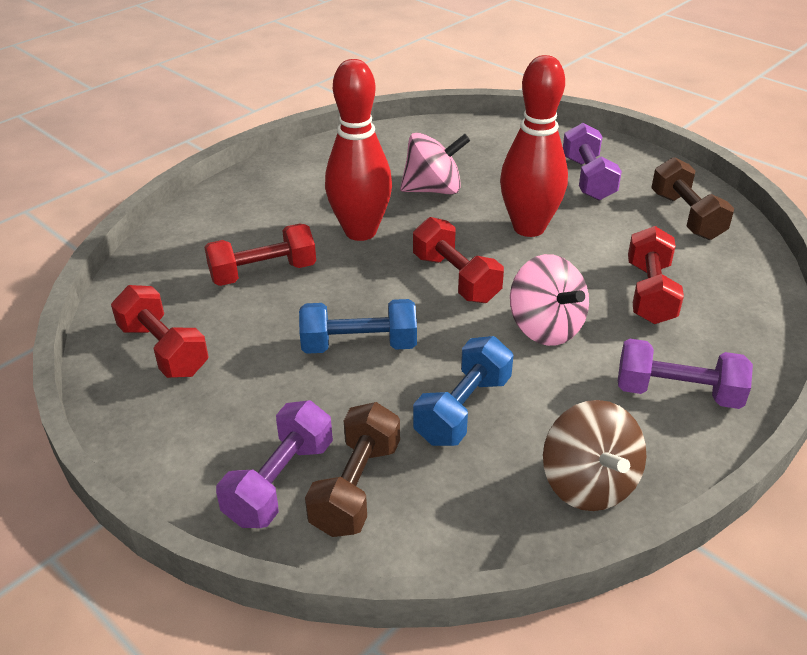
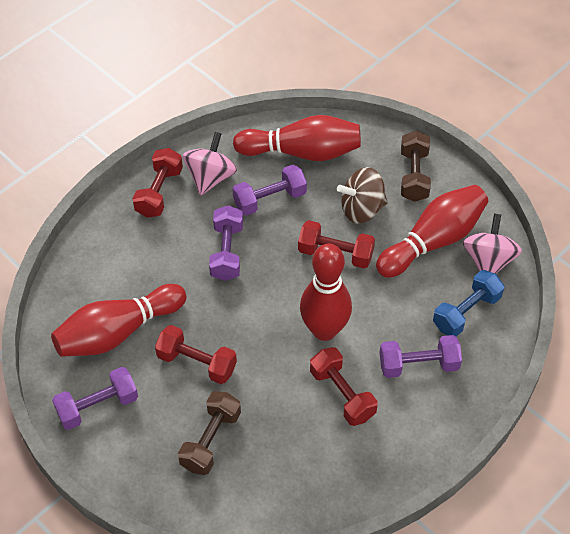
blue dumbbell: 2 -> 1
purple dumbbell: 3 -> 4
red bowling pin: 2 -> 4

